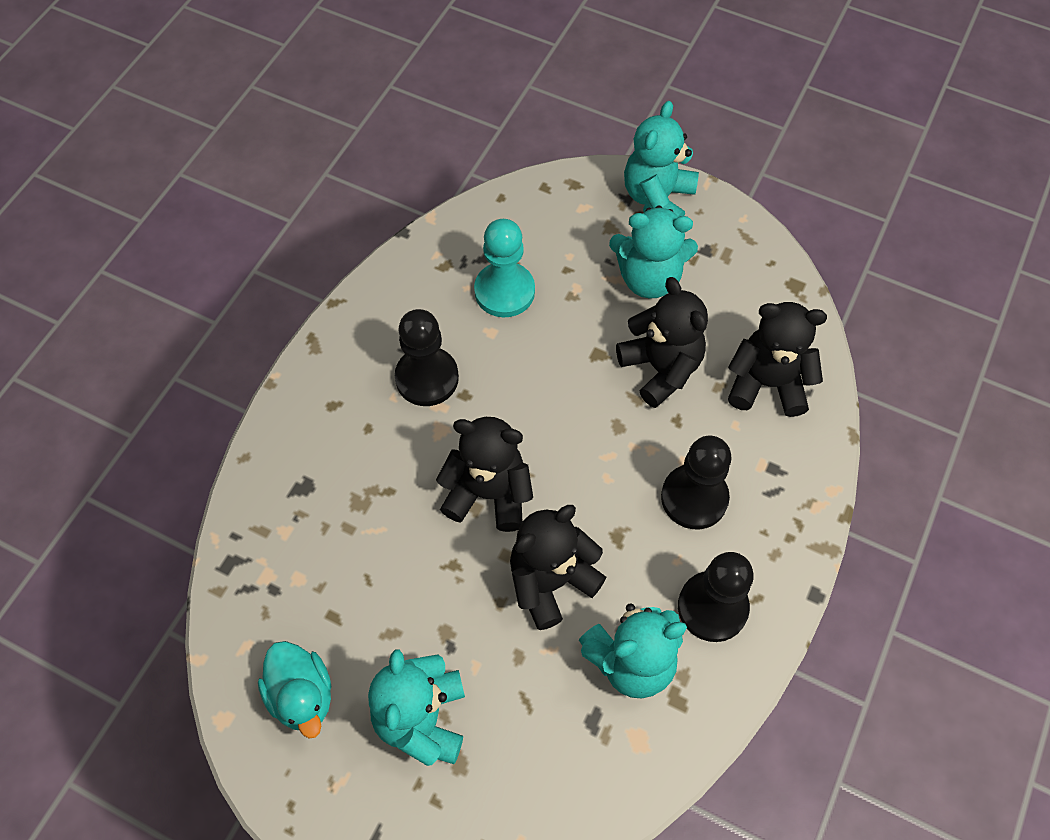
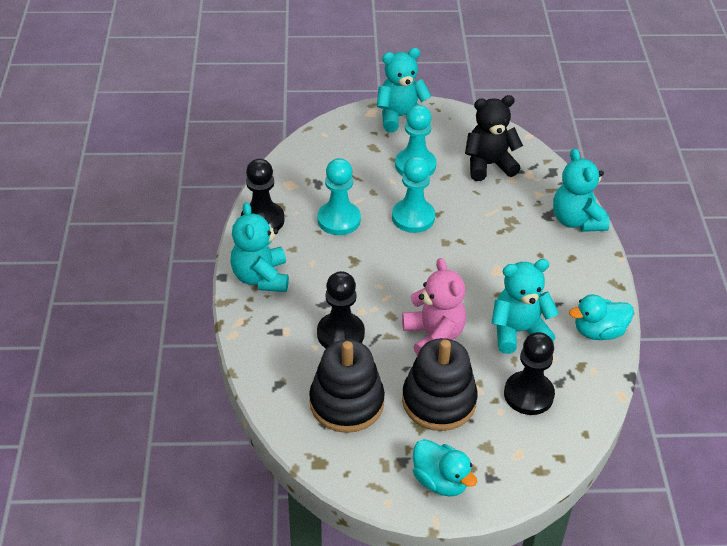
black stacking toy: 0 -> 2
black teddy bear: 4 -> 1
pink teddy bear: 0 -> 1
turquoise duck: 1 -> 2
turquoise pawn: 1 -> 3

